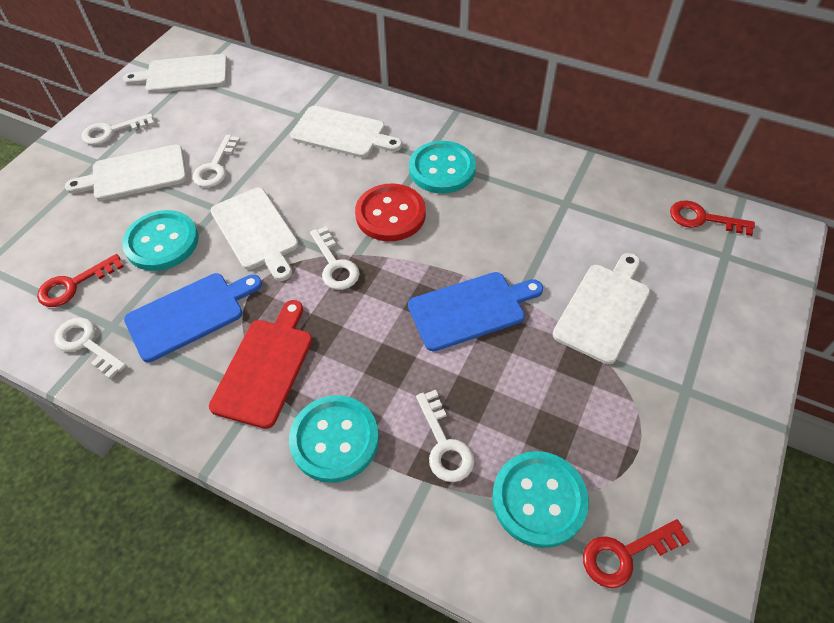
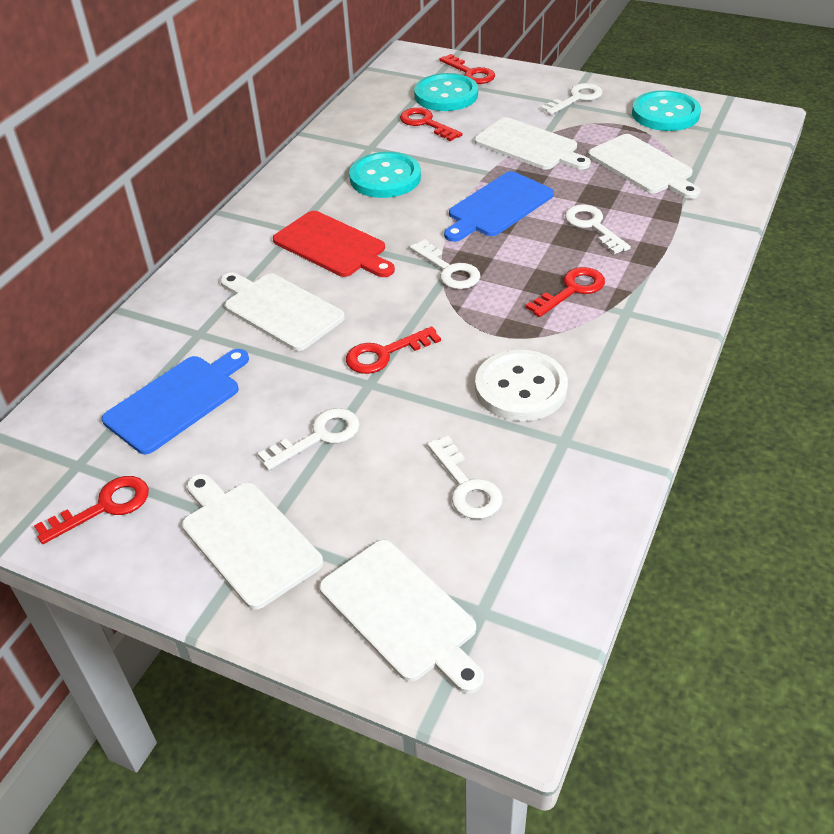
red button: 1 -> 0
red key: 3 -> 5
turquoise button: 4 -> 3
white button: 0 -> 1

